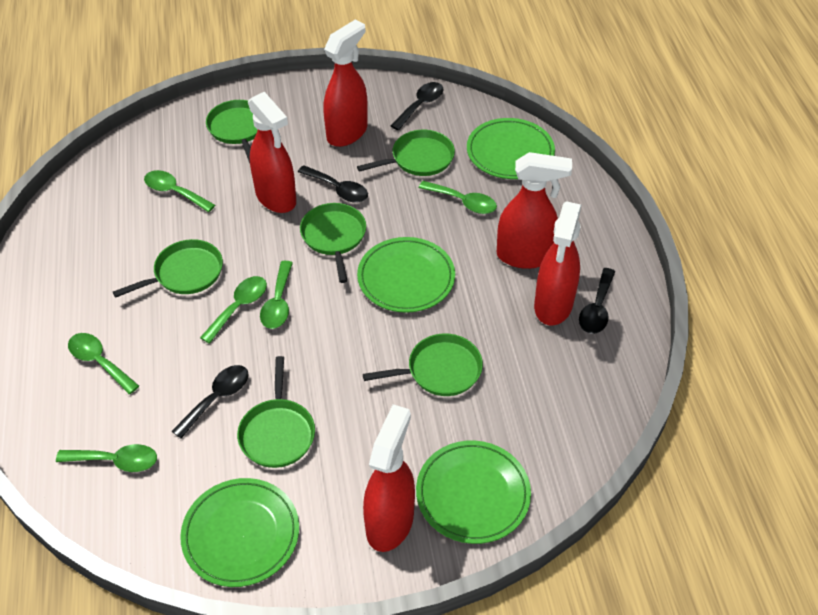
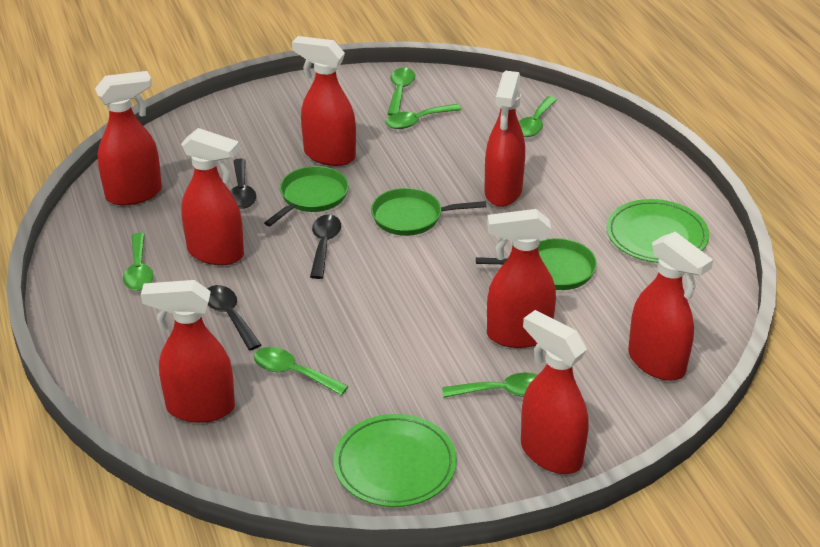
black spoon: 4 -> 3
green pan: 6 -> 3
green plate: 4 -> 2
red spray bottle: 5 -> 8

